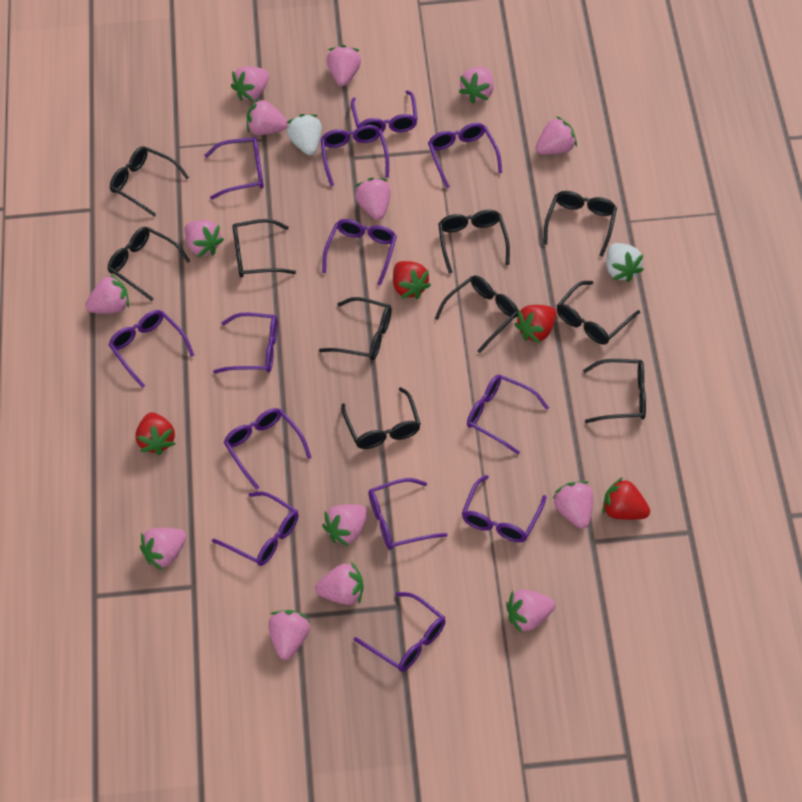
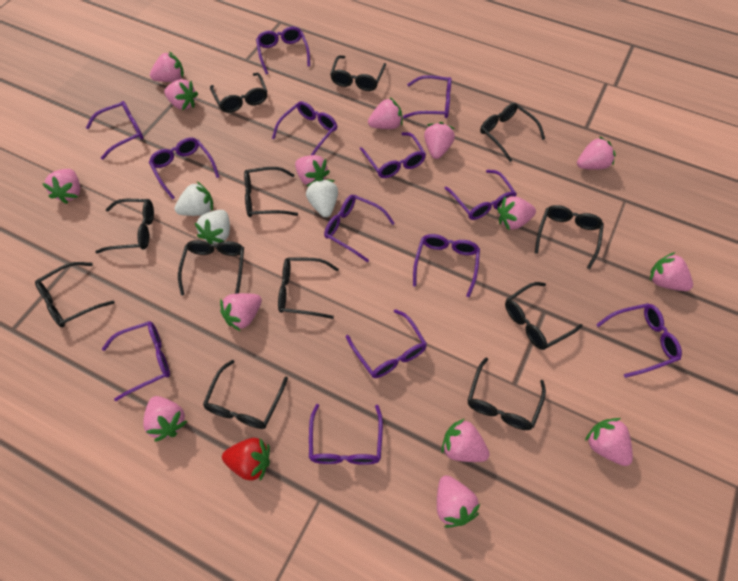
black glasses: 10 -> 12
red strawberry: 4 -> 1
white strawberry: 2 -> 3

